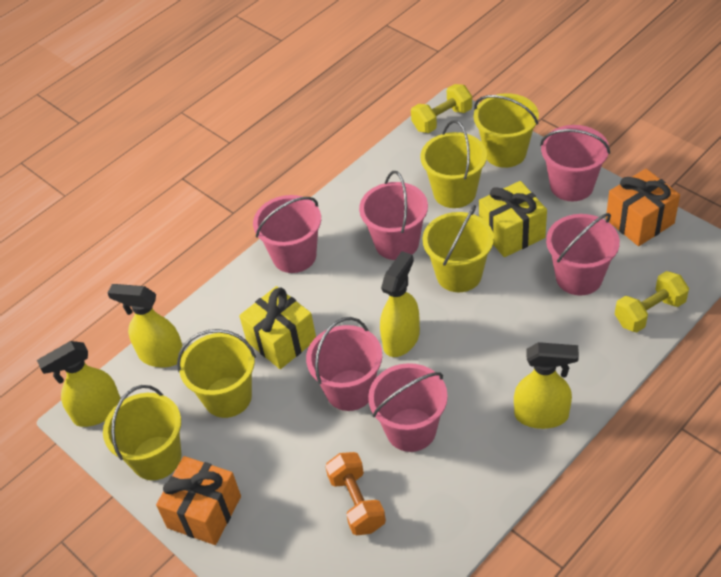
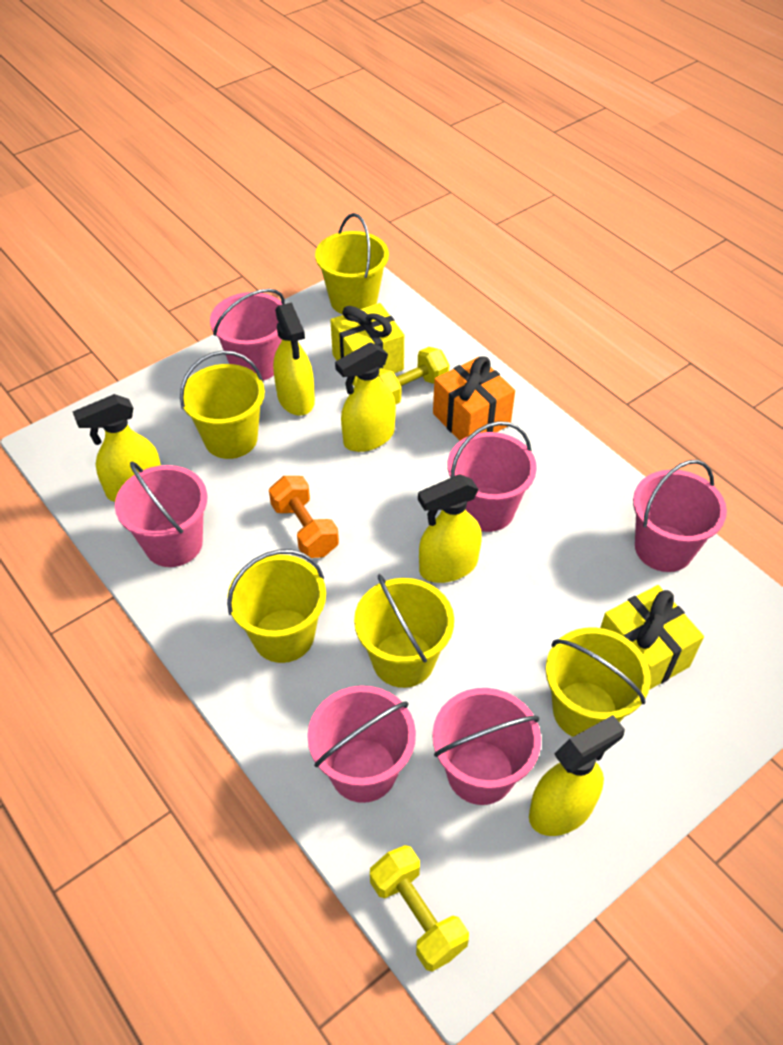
orange gift: 2 -> 1
yellow spray bottle: 4 -> 5

